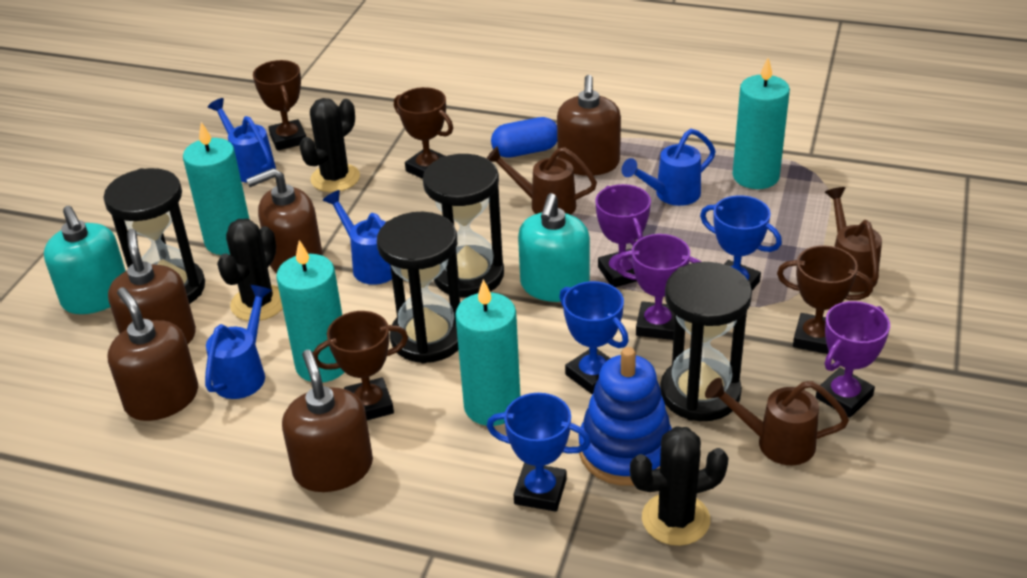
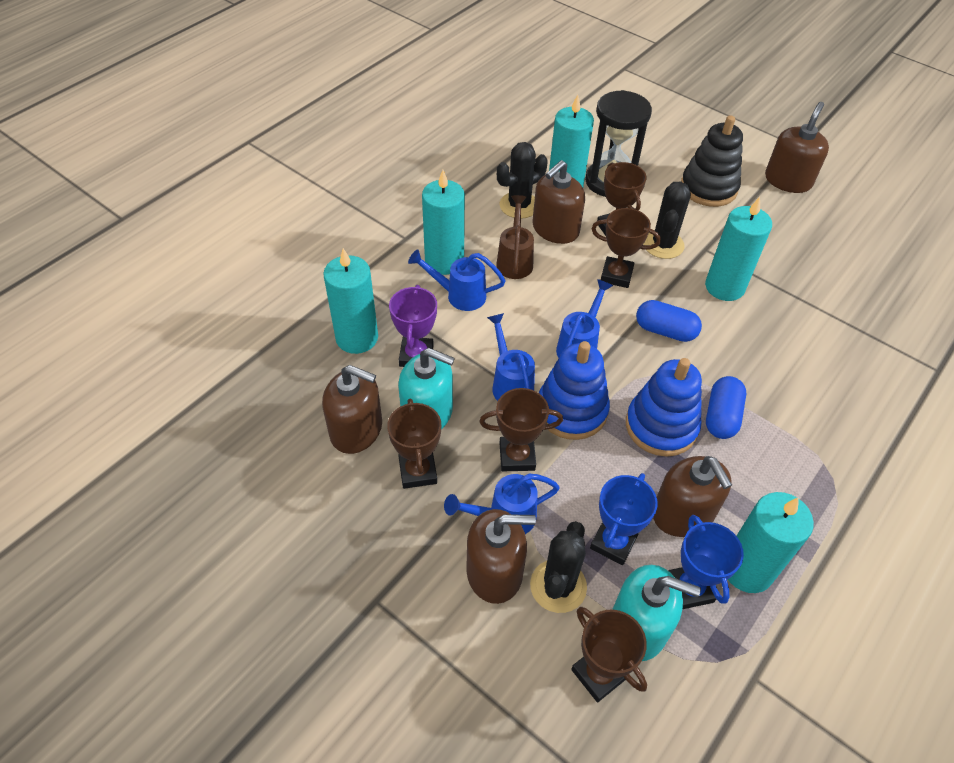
black hourglass: 4 -> 1
black stacking toy: 0 -> 1
blue capsule: 1 -> 2
blue stacking toy: 1 -> 2
blue trophy: 3 -> 2
brown trophy: 4 -> 5
brown watering can: 3 -> 1
purple trophy: 3 -> 1
turquoise candle: 4 -> 5

